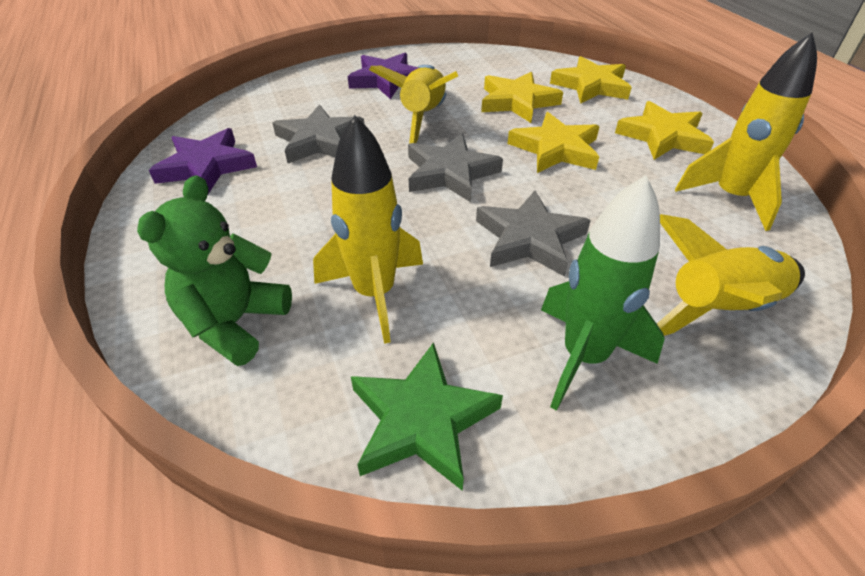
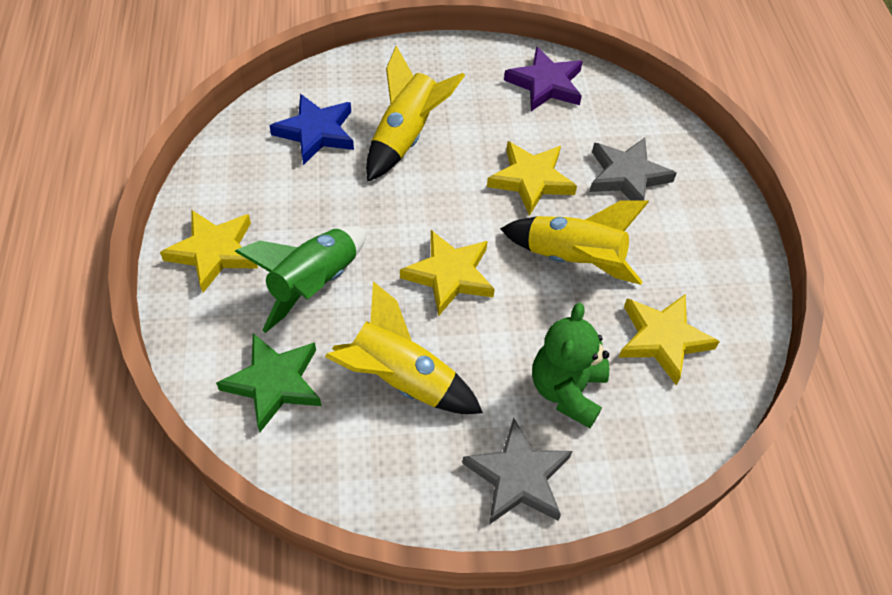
blue star: 0 -> 1
grey star: 3 -> 2
purple star: 2 -> 1
yellow rocket: 4 -> 3

